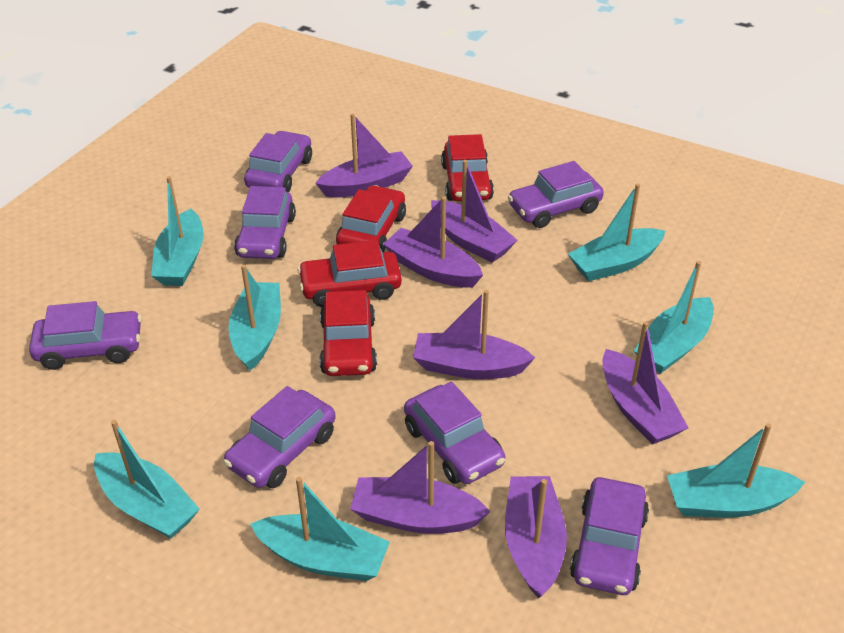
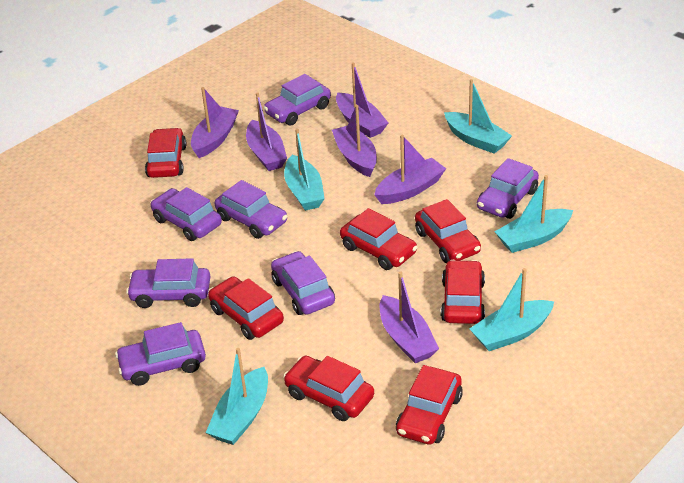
purple boat: 7 -> 6
red car: 4 -> 7
turquoise boat: 7 -> 5

